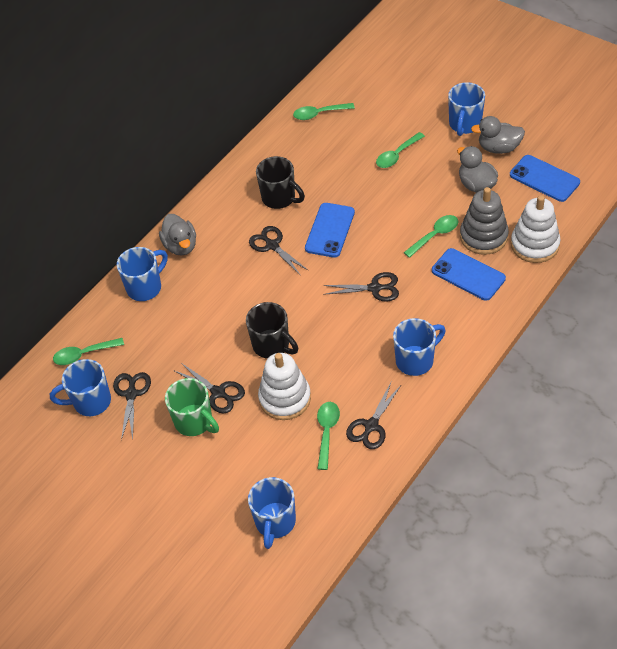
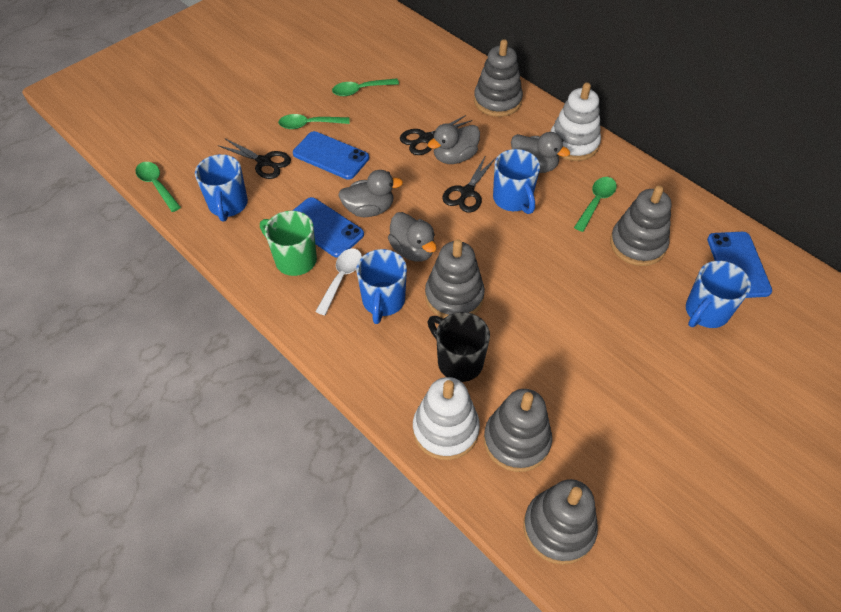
black mug: 2 -> 1
black scissors: 5 -> 3
blue mug: 5 -> 4
green spoon: 5 -> 4
grey duck: 3 -> 4
grey stacking toy: 1 -> 5
white spoon: 0 -> 1

